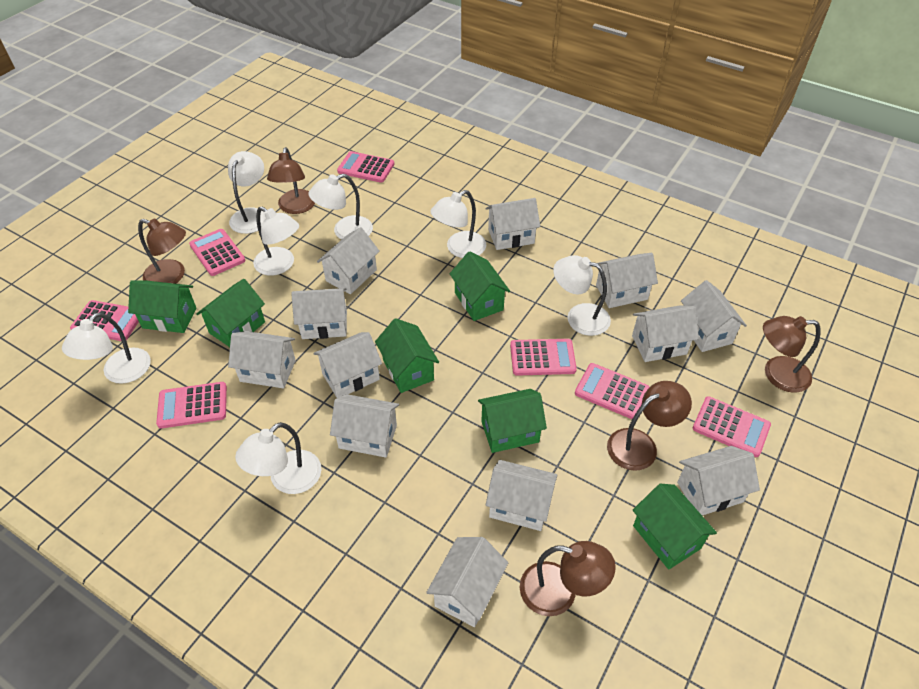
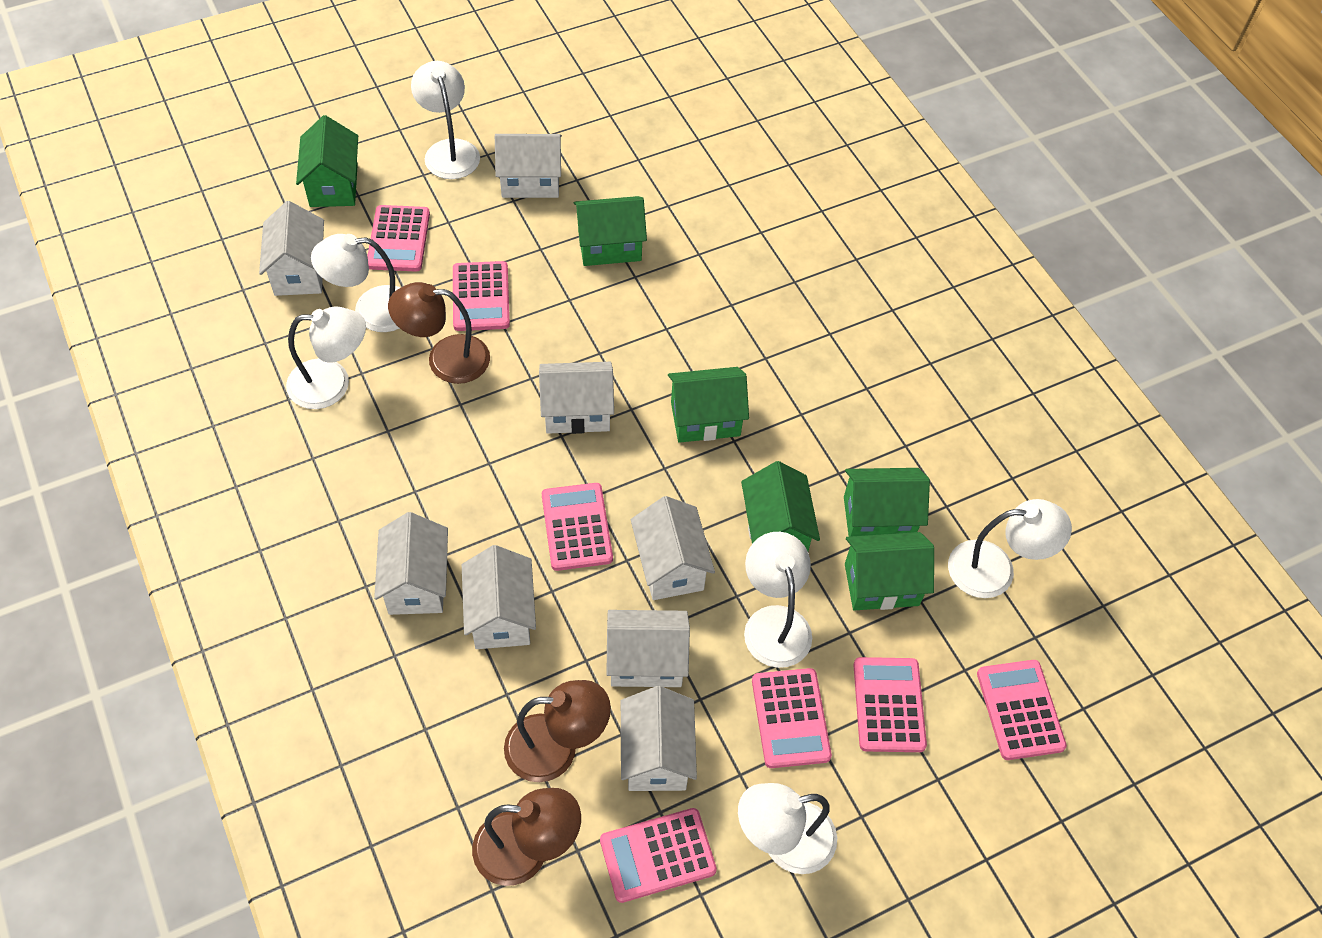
brown lamp: 5 -> 3
white house: 12 -> 8
white lamp: 7 -> 6

